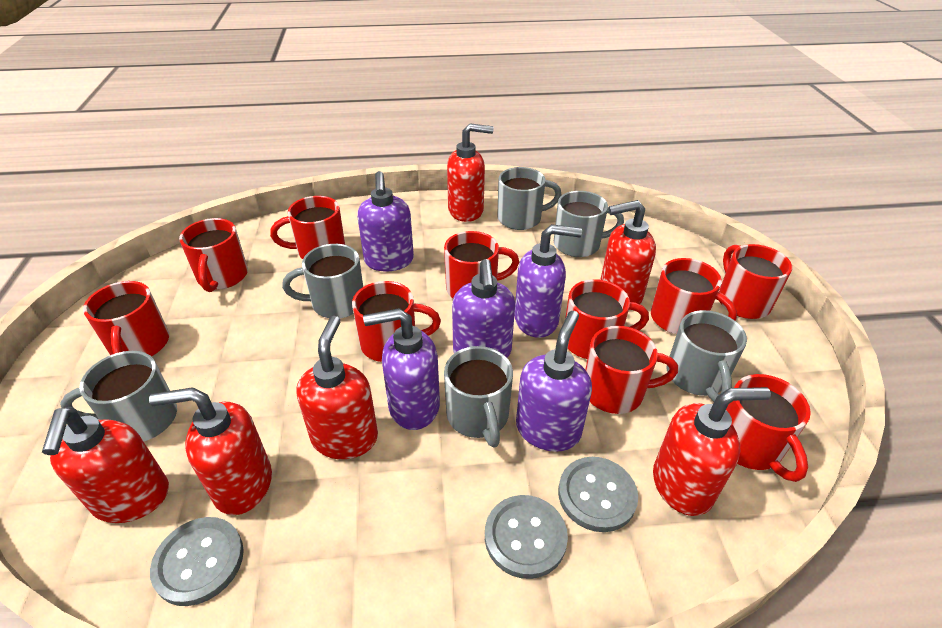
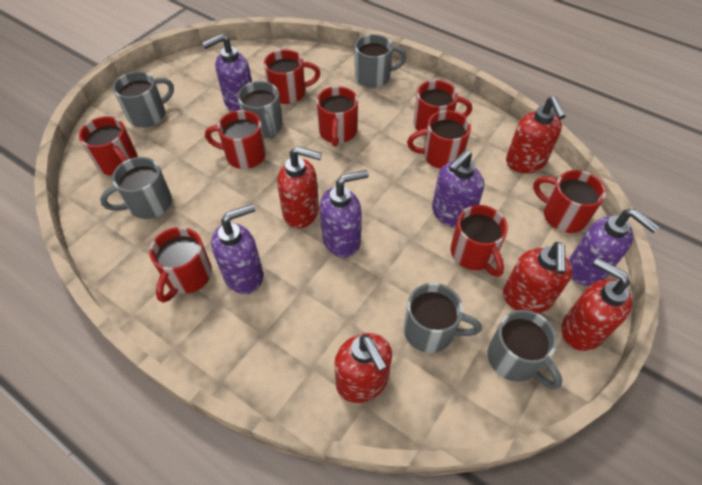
grey button: 3 -> 0
red mug: 10 -> 9
red soap dispenser: 6 -> 5

